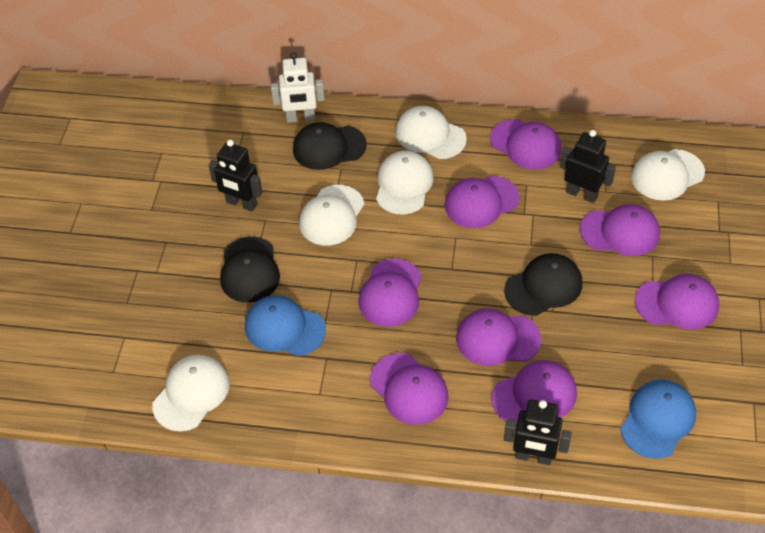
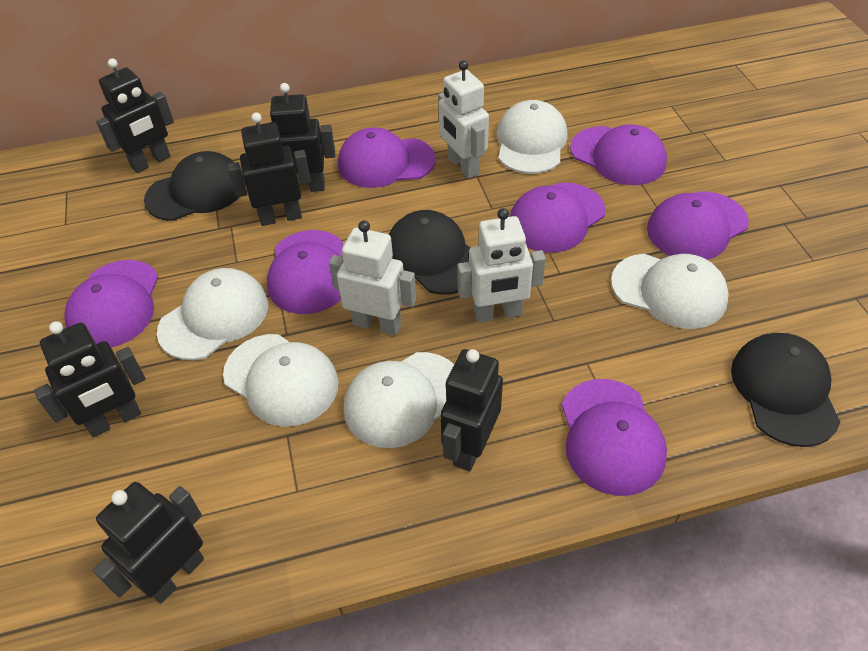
black robot: 3 -> 6
blue cap: 2 -> 0
purple cap: 8 -> 7
white robot: 1 -> 3

